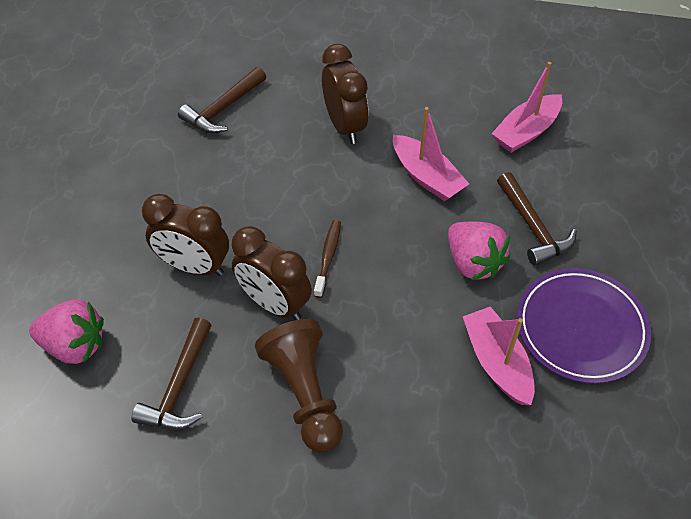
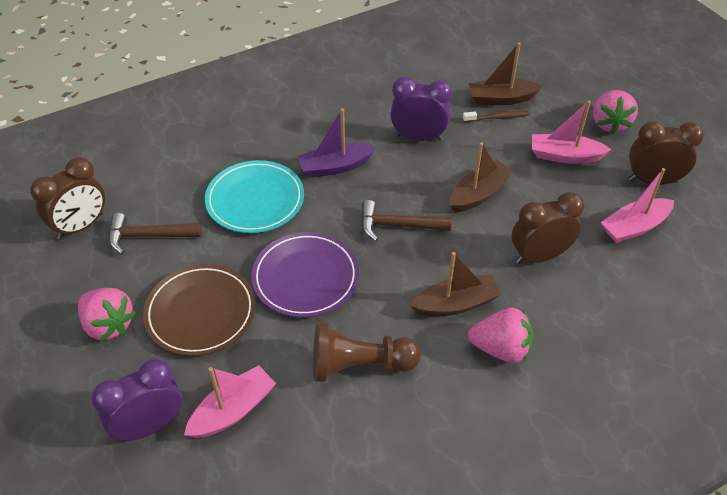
brown boat: 0 -> 3
brown hammer: 3 -> 2
brown plate: 0 -> 1
pink strawberry: 2 -> 3
purple boat: 0 -> 1
purple clock: 0 -> 2
turquoise plate: 0 -> 1

